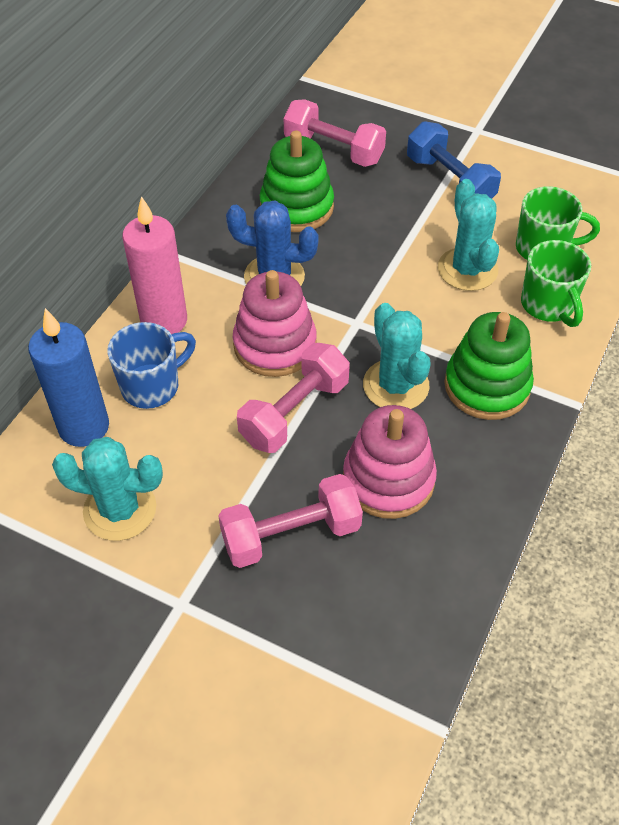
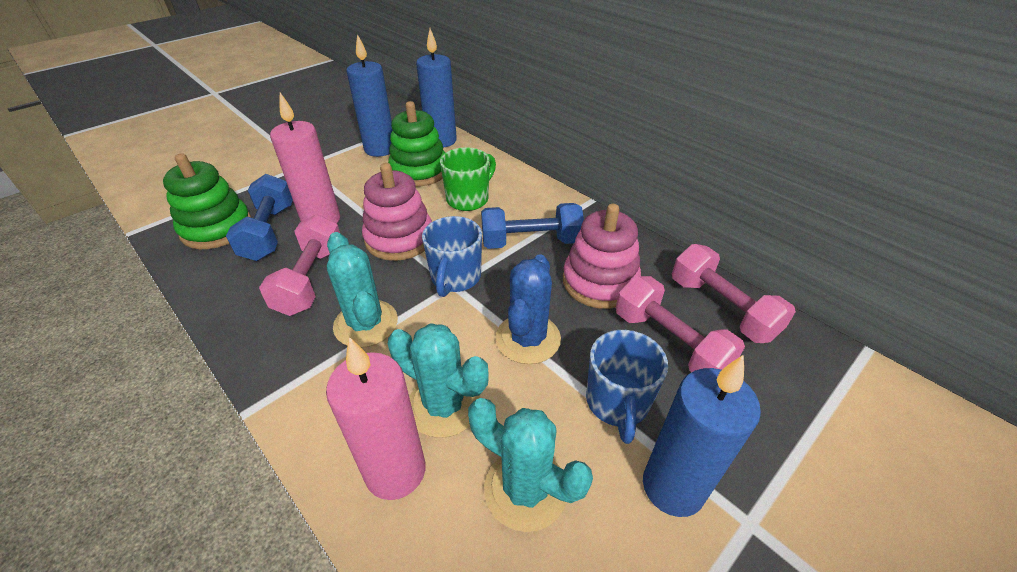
blue candle: 1 -> 3
blue dumbbell: 1 -> 2
blue mug: 1 -> 2
green mug: 2 -> 1
pink candle: 1 -> 2

